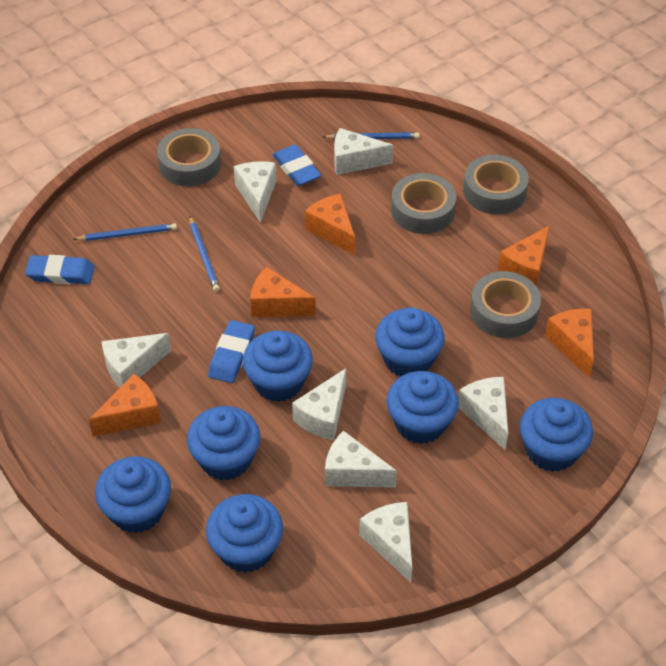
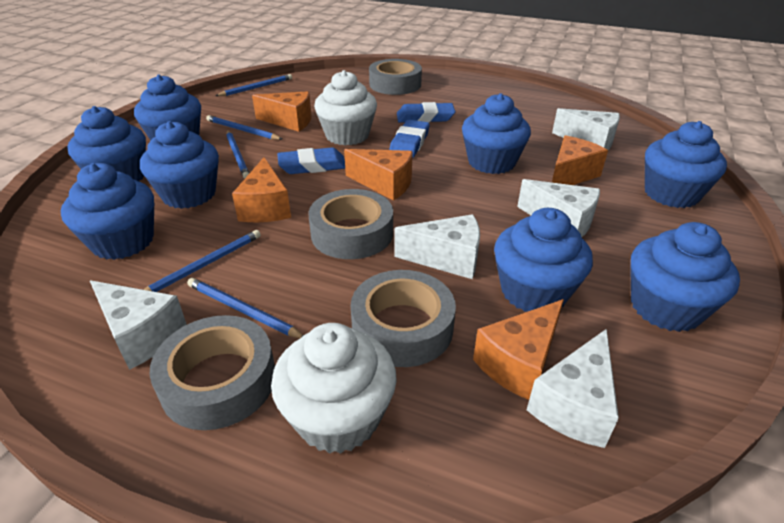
blue cupcake: 7 -> 8
blue pencil: 3 -> 5
white cheese: 7 -> 5
white cupcake: 0 -> 2

